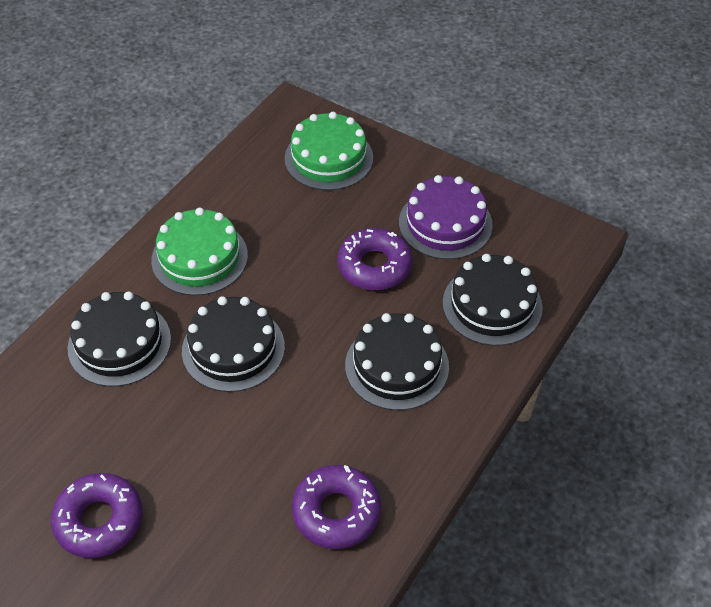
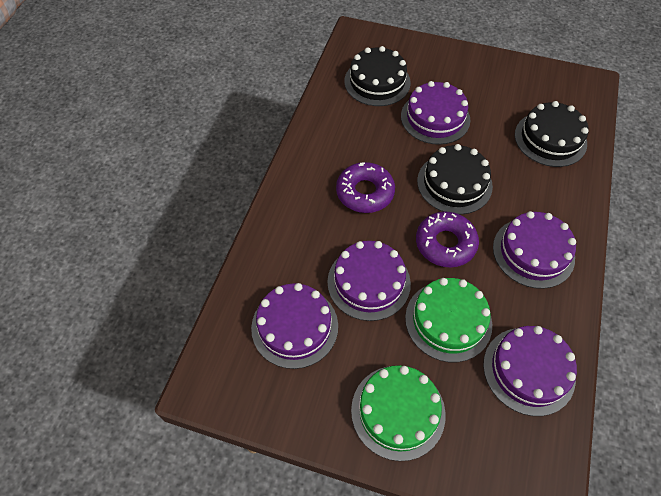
black cake: 4 -> 3
purple cake: 1 -> 5
purple donut: 3 -> 2

